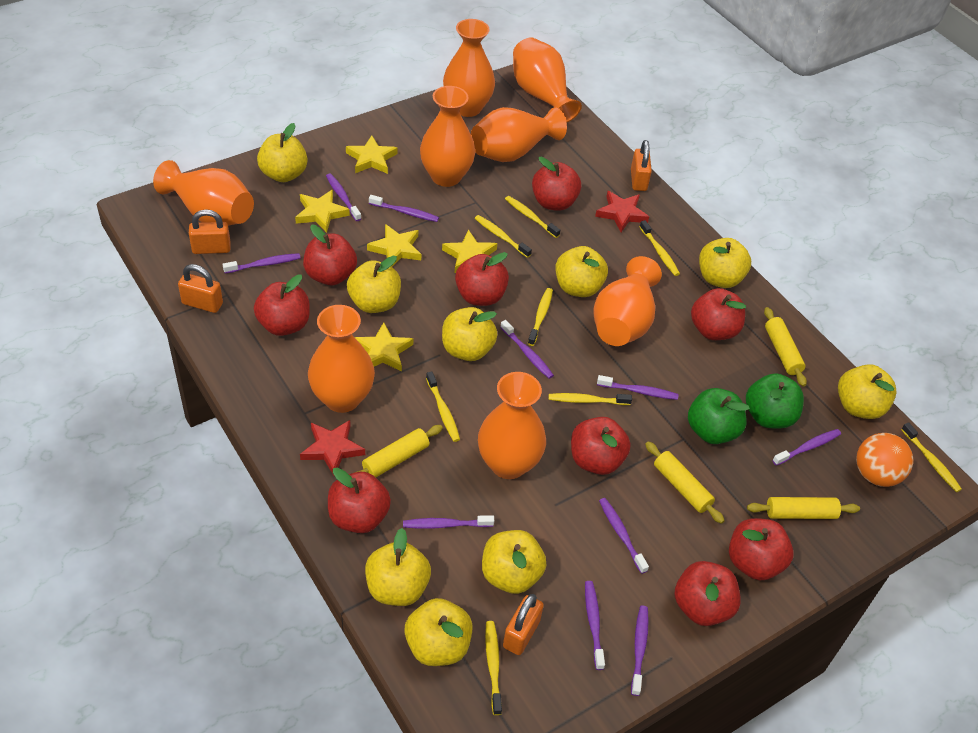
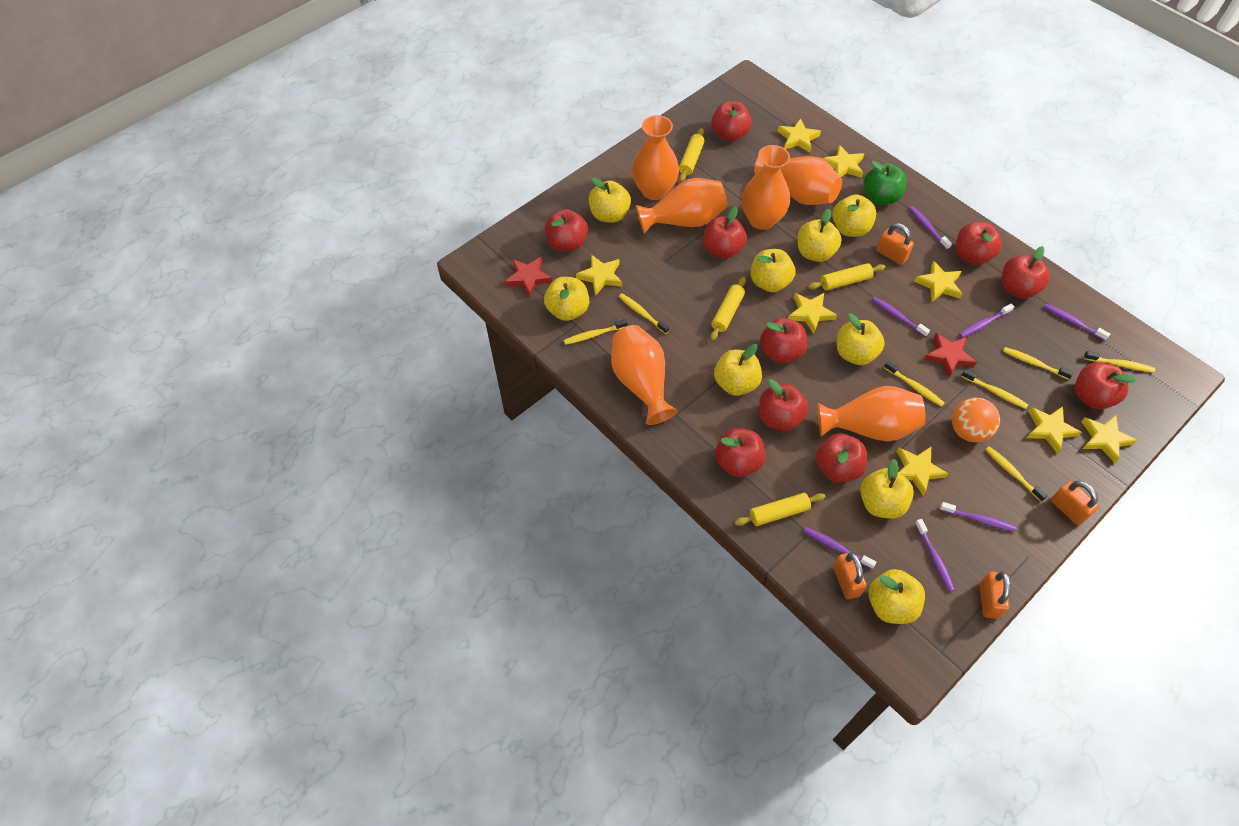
green apple: 2 -> 1
orange vase: 8 -> 6
purple toothbrush: 10 -> 7
red apple: 9 -> 10
yellow star: 5 -> 8
yellow toothbrush: 8 -> 7

